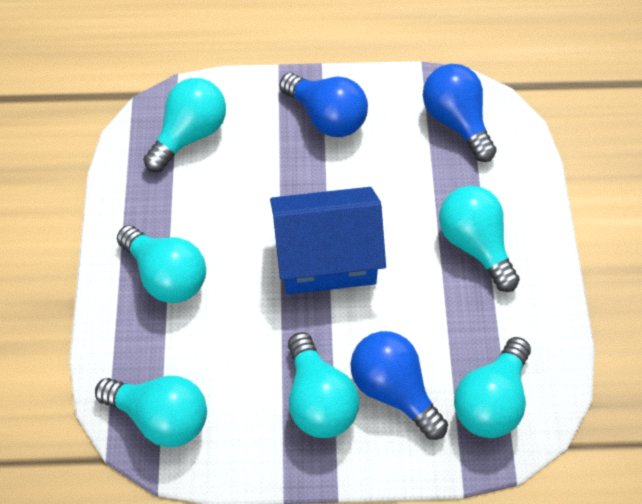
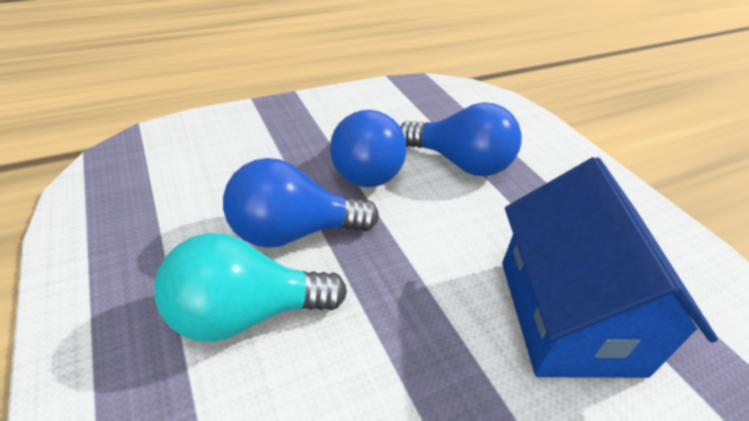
turquoise light bulb: 6 -> 1

